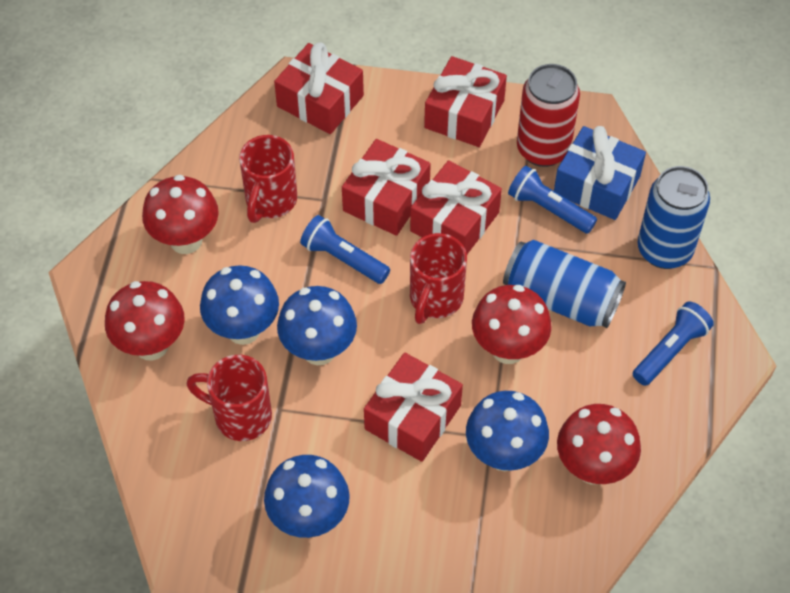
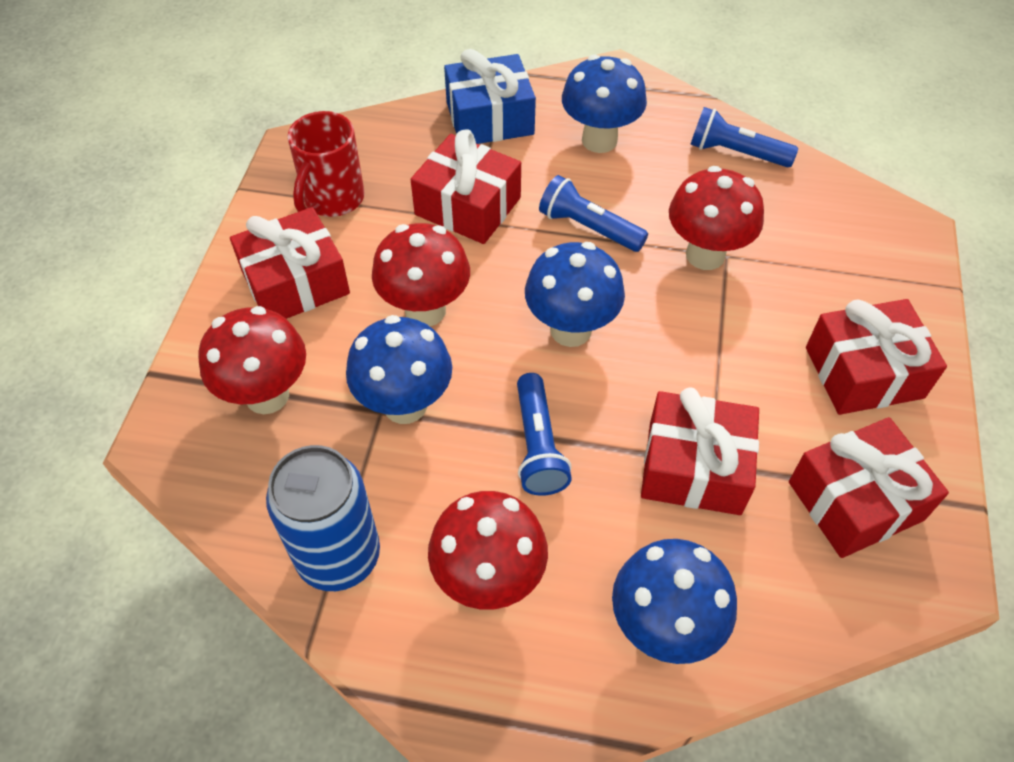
blue can: 2 -> 1
red can: 1 -> 0
red mug: 3 -> 1

